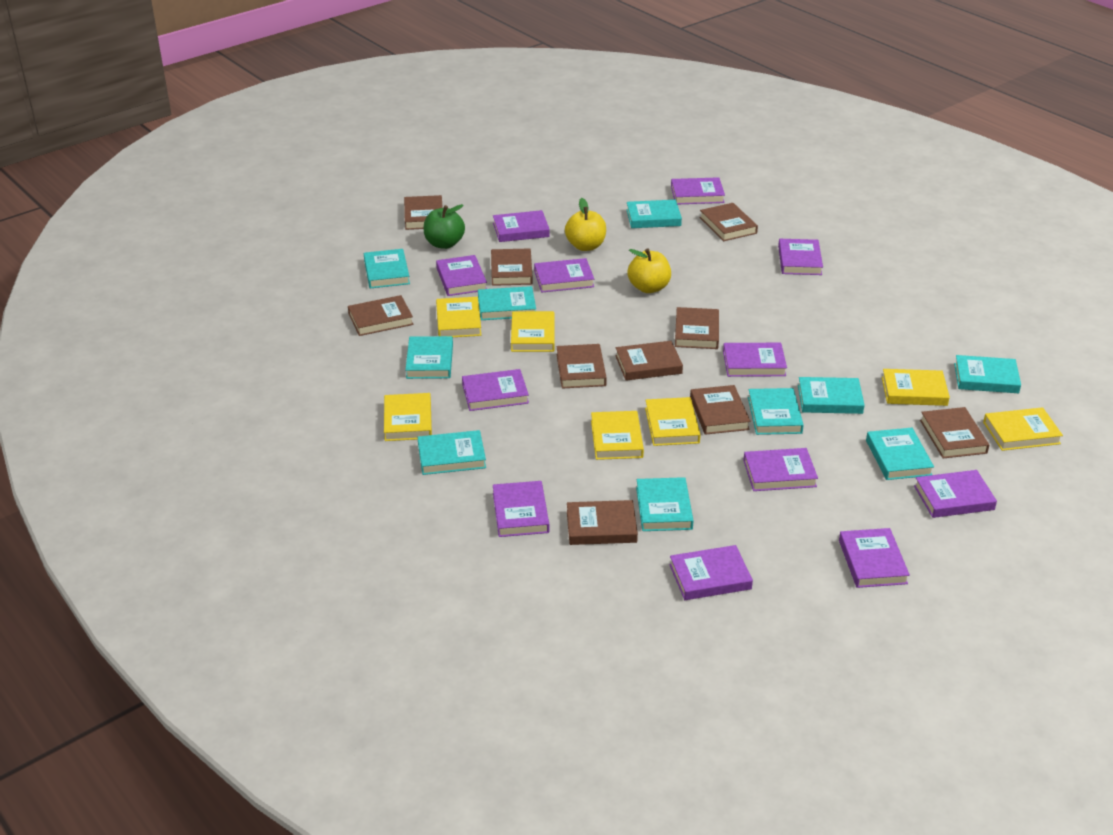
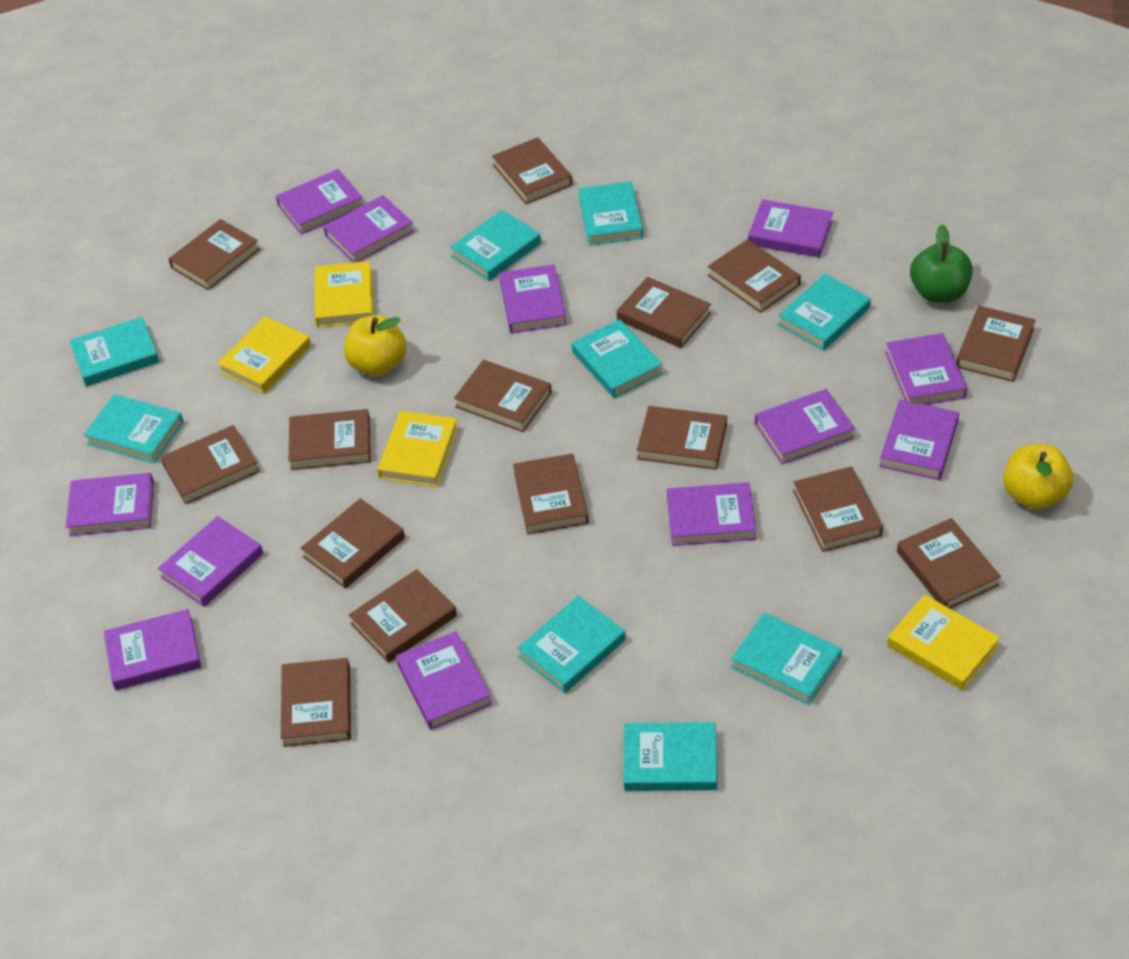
brown book: 10 -> 15
turquoise book: 10 -> 9
yellow book: 7 -> 4

